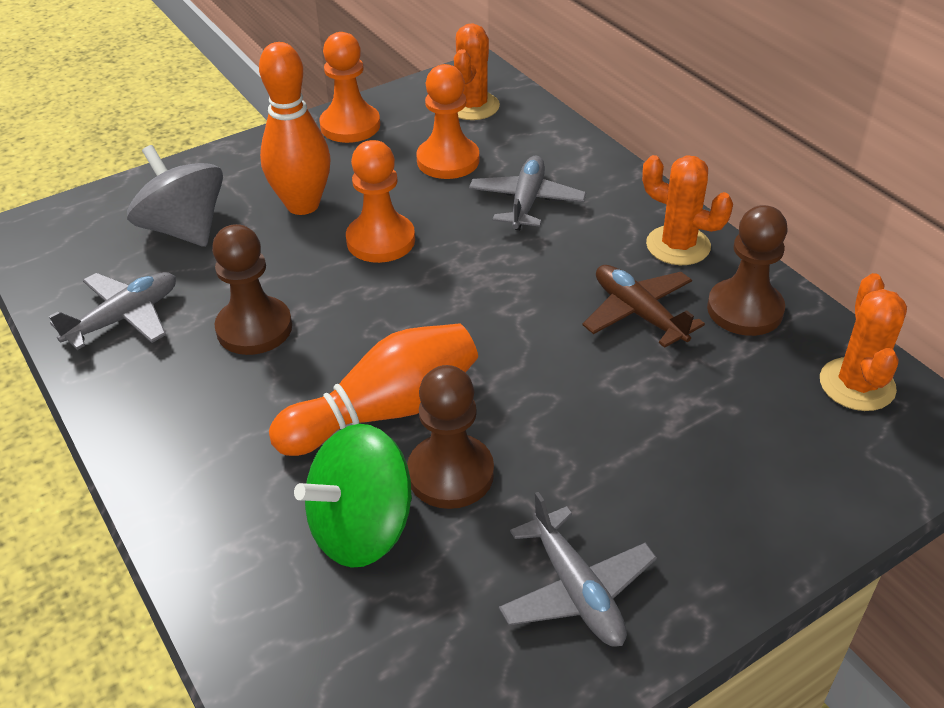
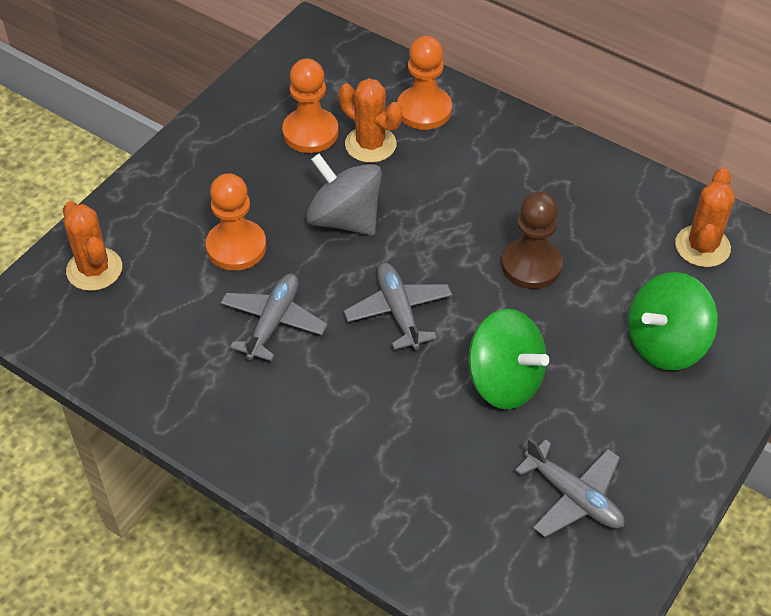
brown pawn: 3 -> 1
brown plane: 1 -> 0
green spinning top: 1 -> 2
orange bowling pin: 2 -> 0

